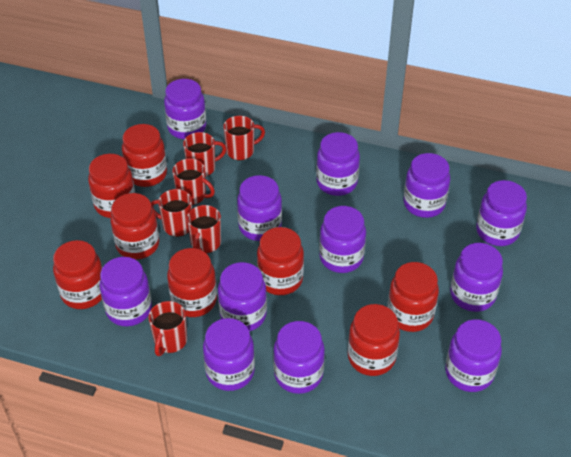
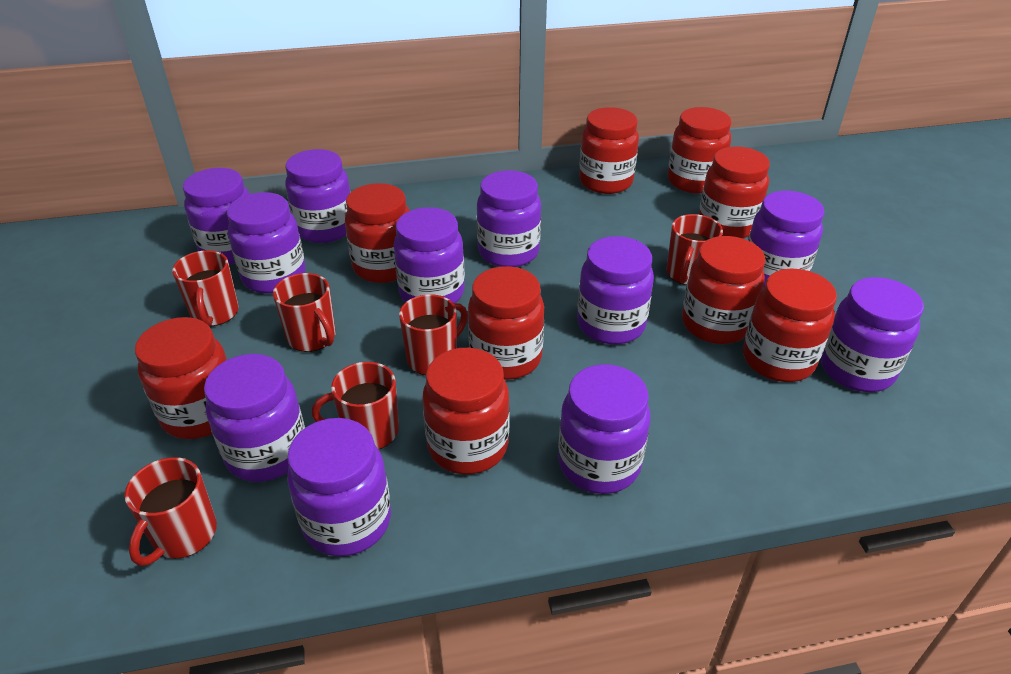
purple jar: 12 -> 11
red jar: 8 -> 9

